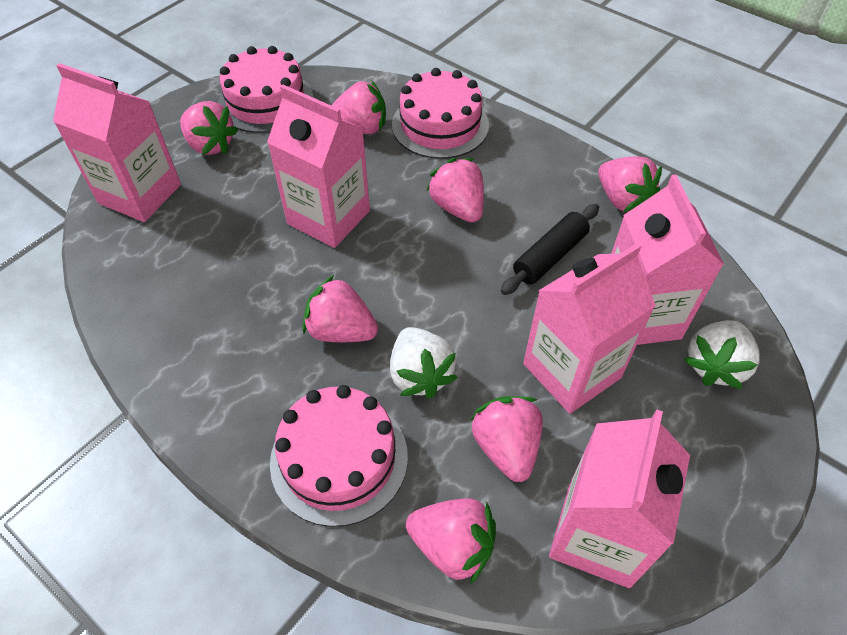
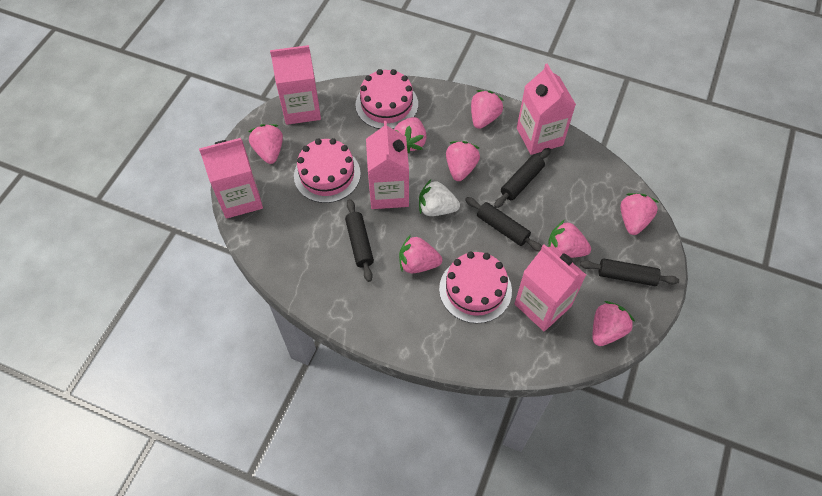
black rolling pin: 1 -> 4
pink strawberry: 7 -> 8
white strawberry: 2 -> 1

